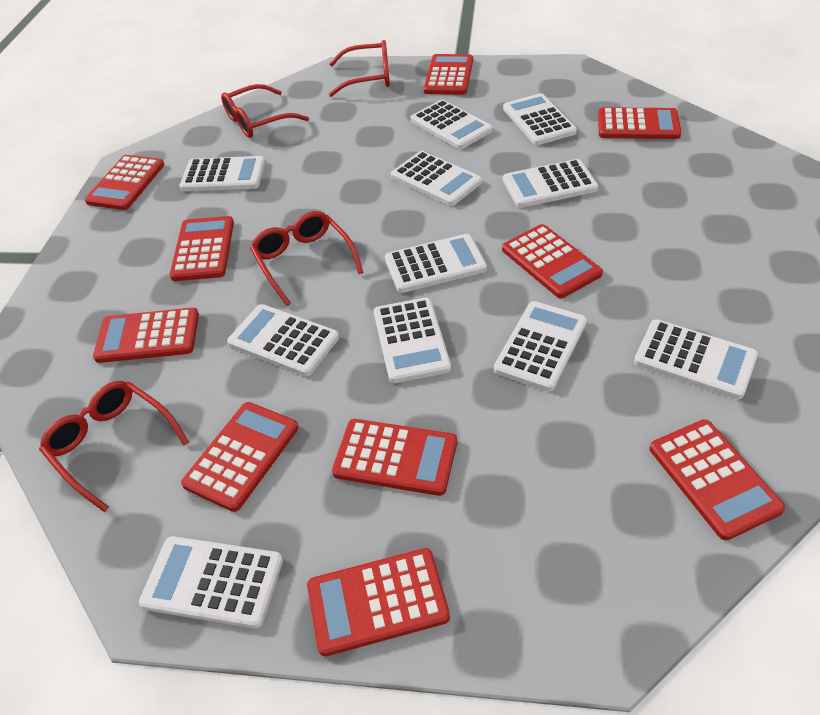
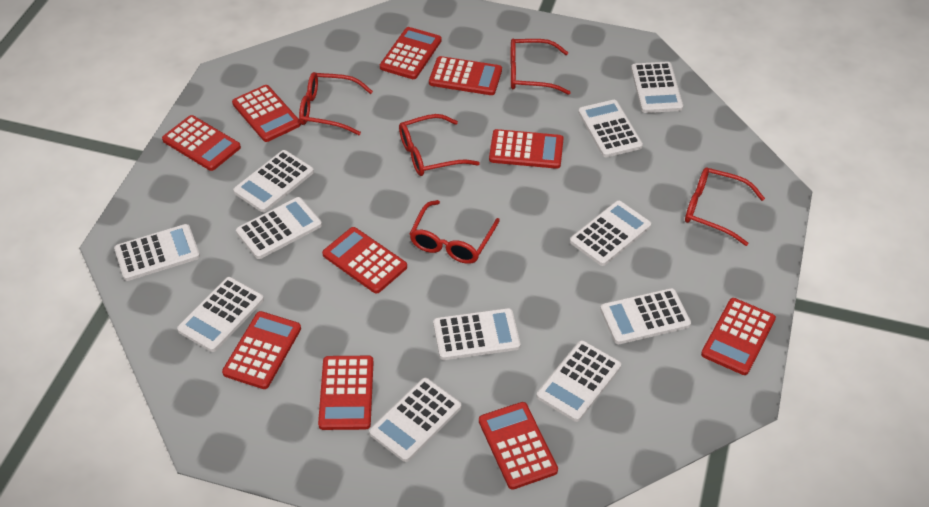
red glasses: 4 -> 5

